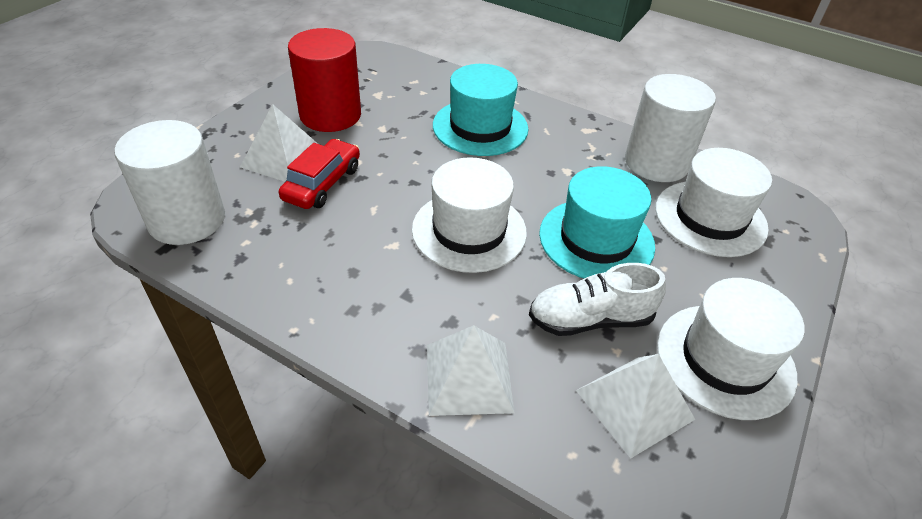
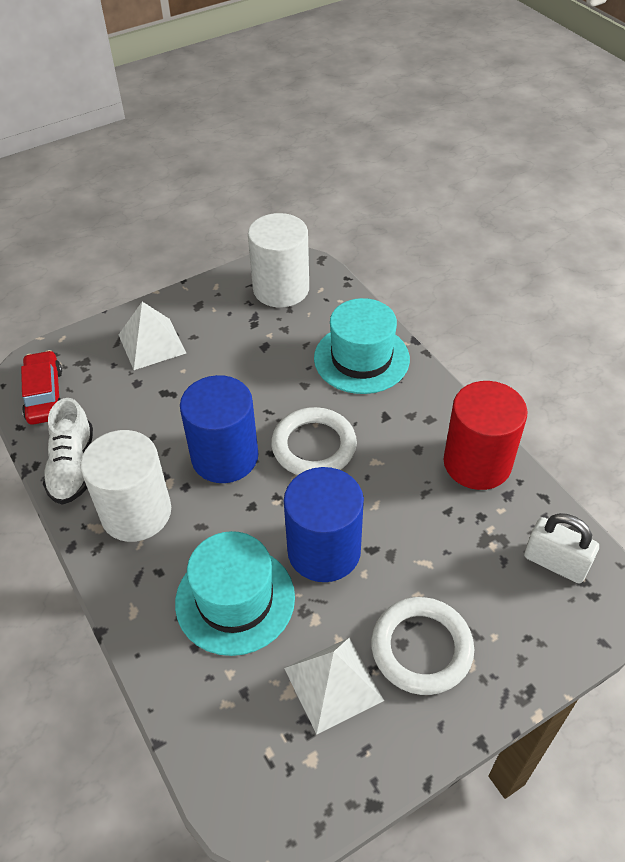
blue cylinder: 0 -> 2
white hat: 3 -> 0
white padlock: 0 -> 1
white pyramid: 3 -> 2
white ring: 0 -> 2

